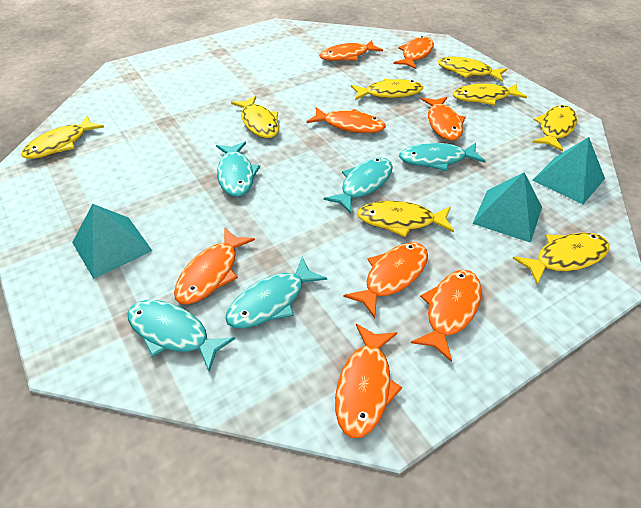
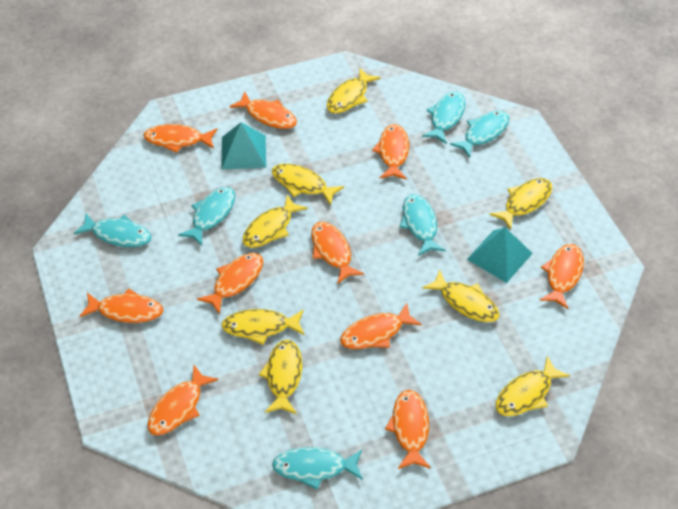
orange fish: 8 -> 10
turquoise fish: 5 -> 6
turquoise pyramid: 3 -> 2

